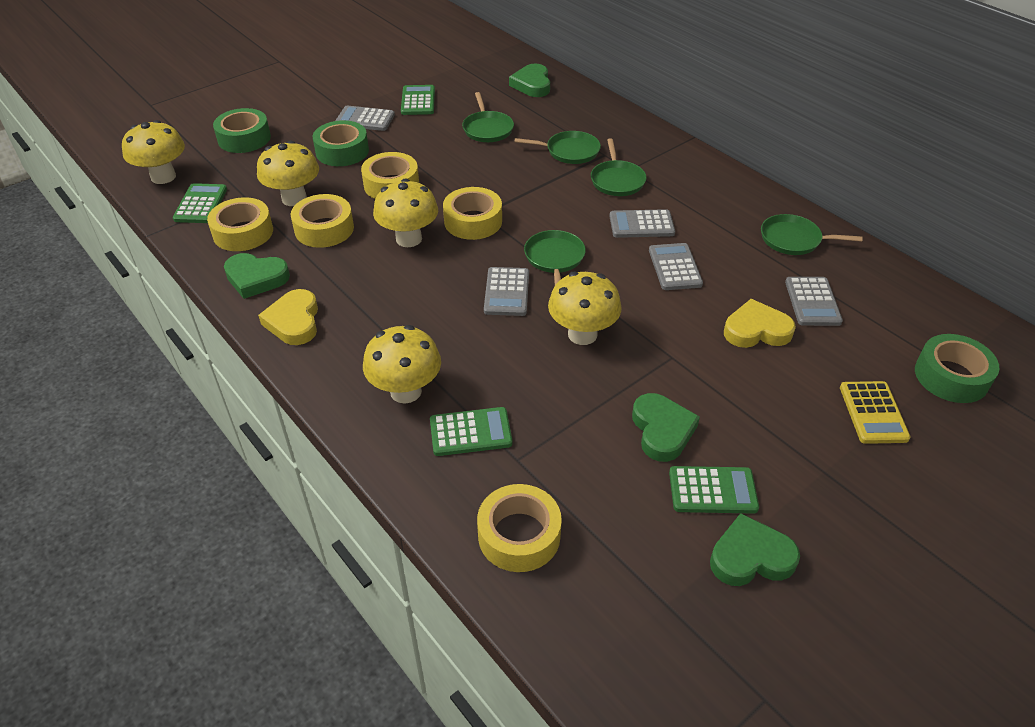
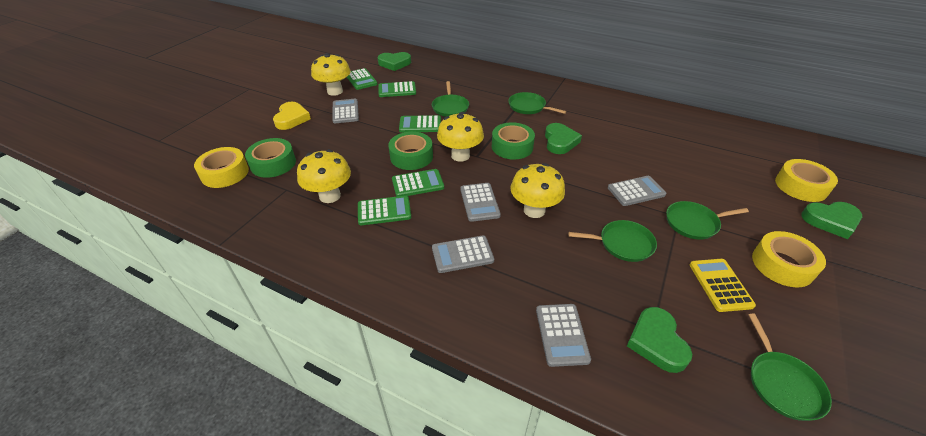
green calculator: 4 -> 5
yellow heart: 2 -> 1
yellow mushroom: 5 -> 4
yellow tape: 5 -> 3

